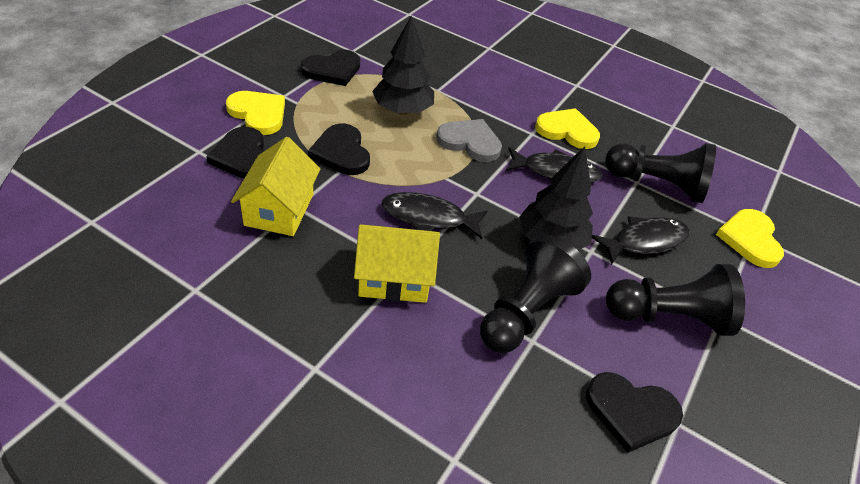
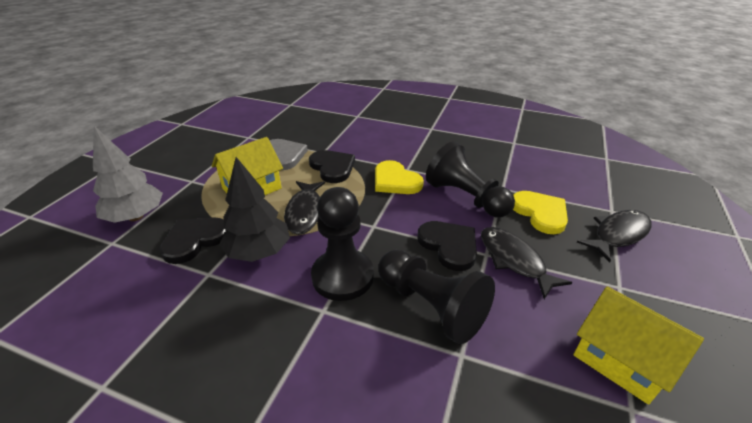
black heart: 4 -> 3
black tree: 2 -> 1
grey tree: 0 -> 1
yellow heart: 3 -> 2

